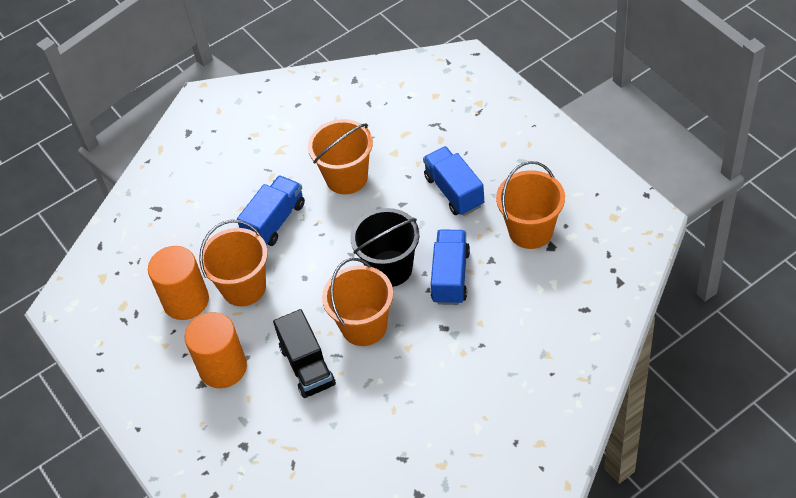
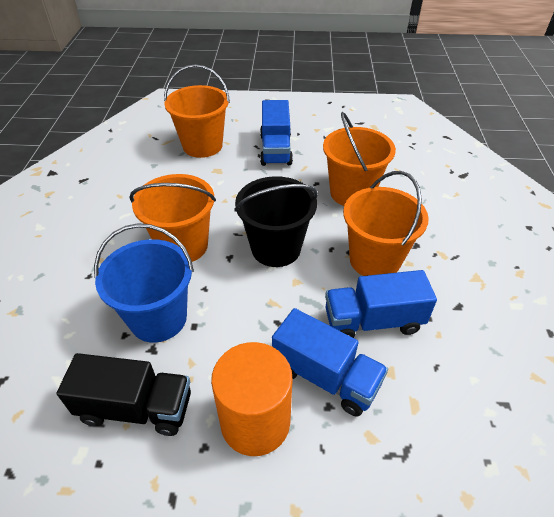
blue bucket: 0 -> 1
orange cylinder: 2 -> 1

